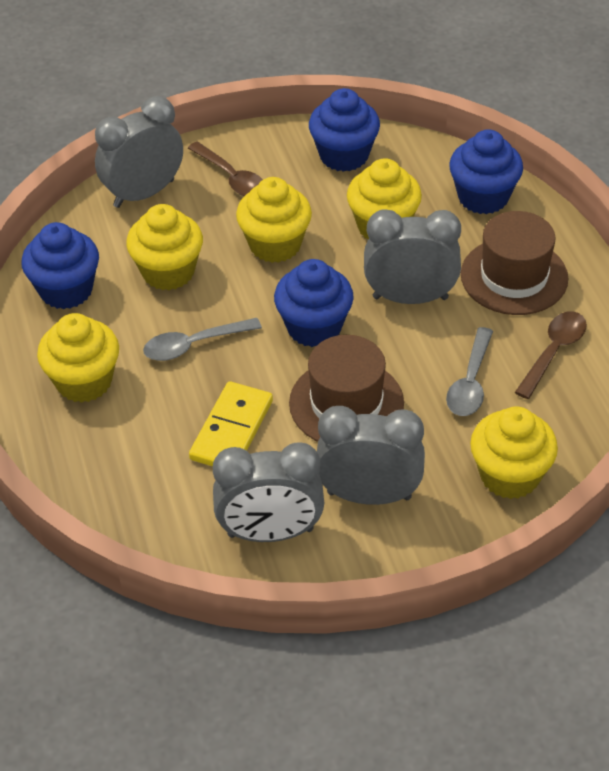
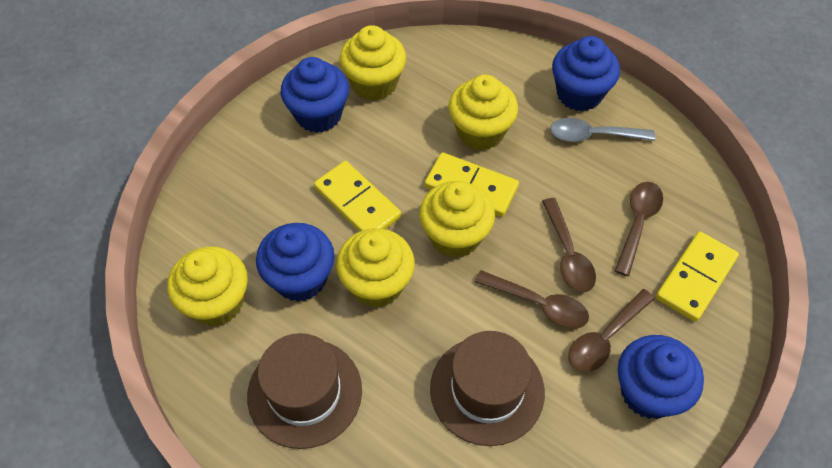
brown spoon: 2 -> 4
grey clock: 4 -> 0
grey spoon: 2 -> 1
yellow domino: 1 -> 3

